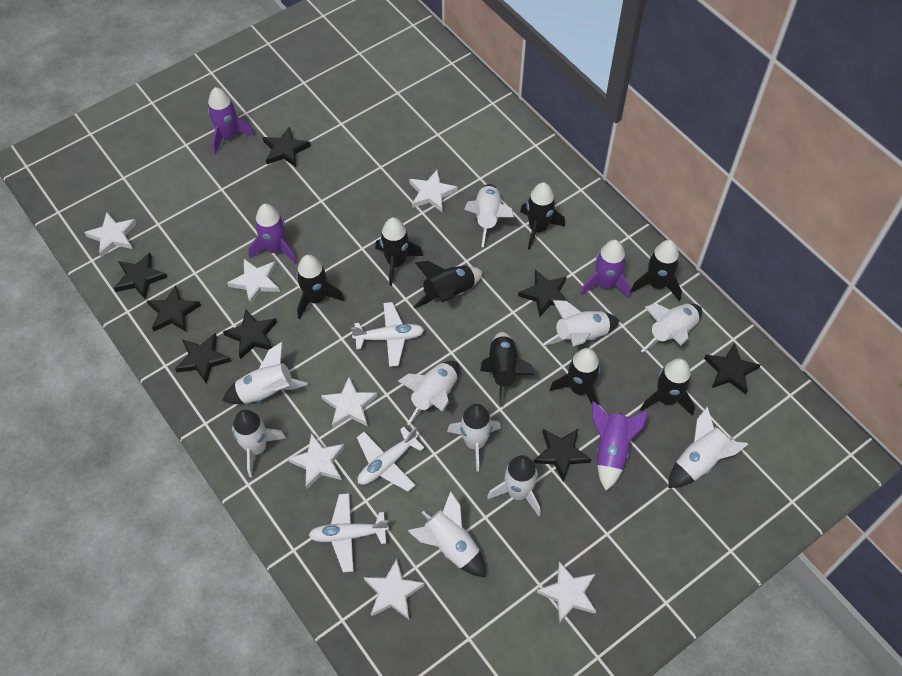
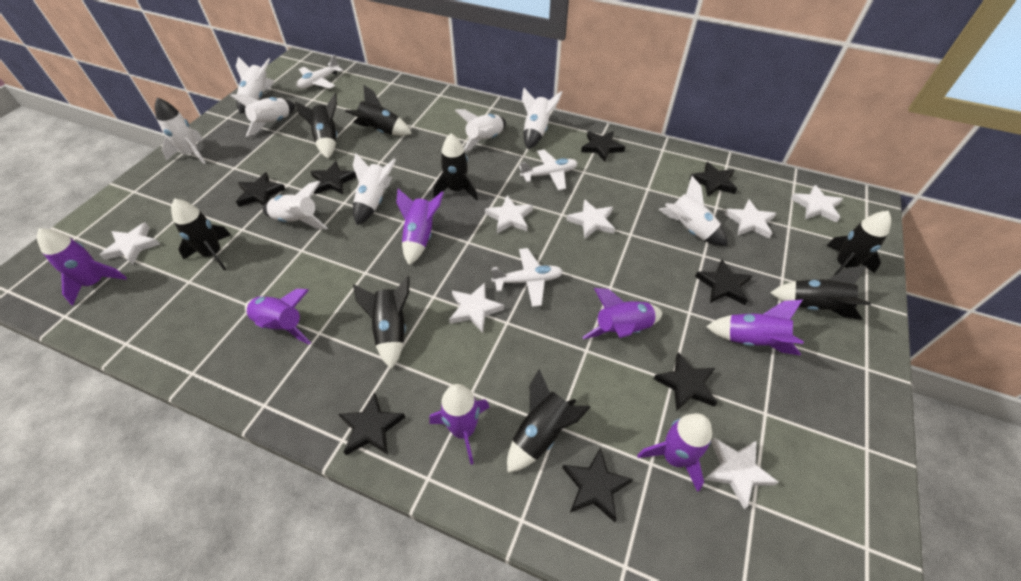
purple rocket: 4 -> 7
white rocket: 10 -> 8

